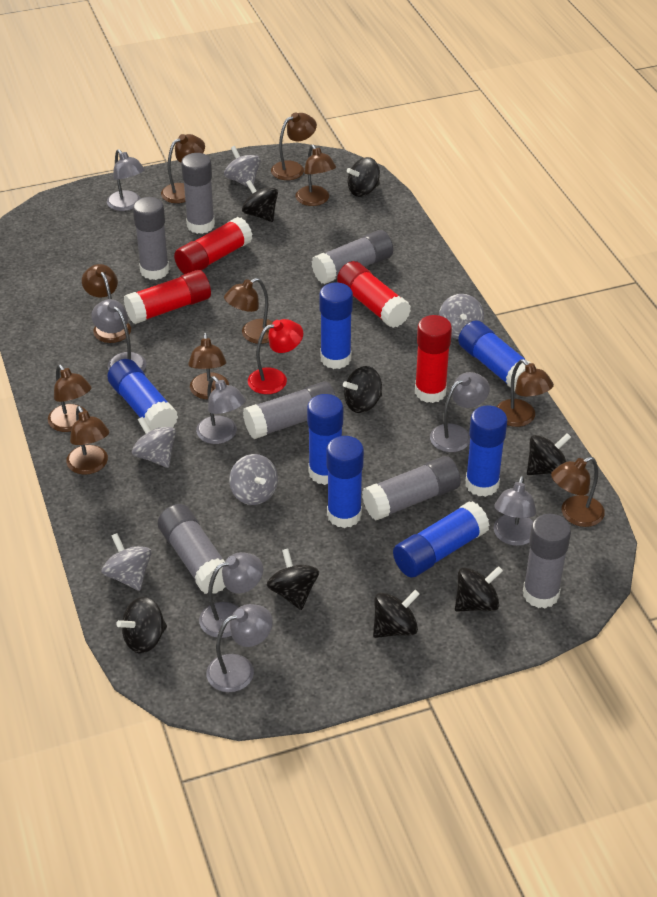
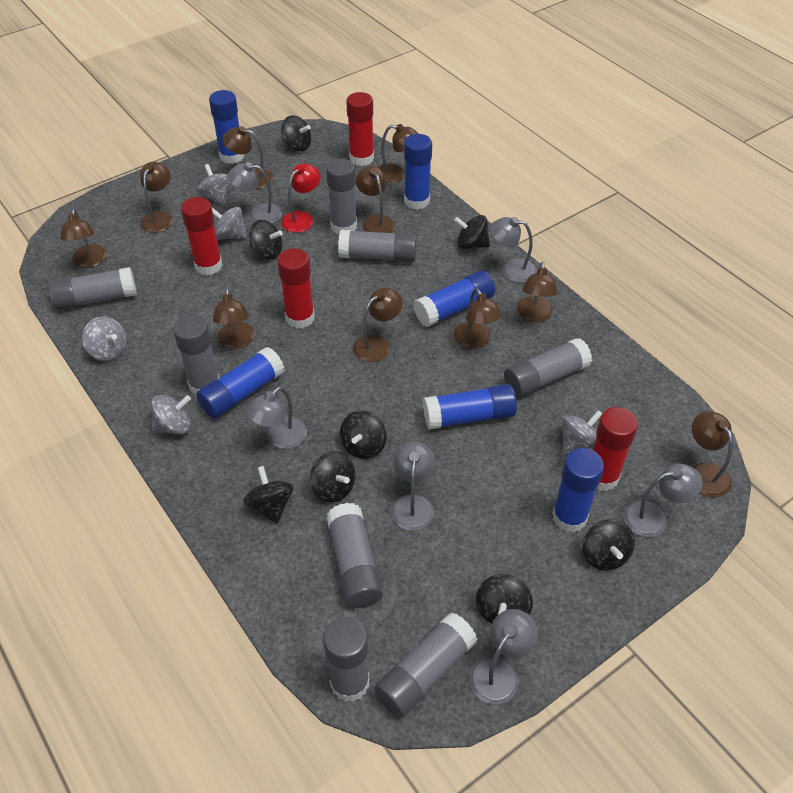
blue glue stick: 7 -> 6
grey glue stick: 7 -> 8
grey lamp: 7 -> 6

